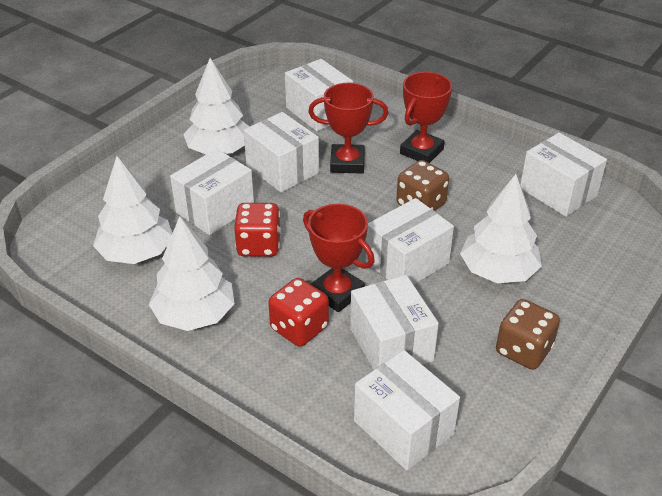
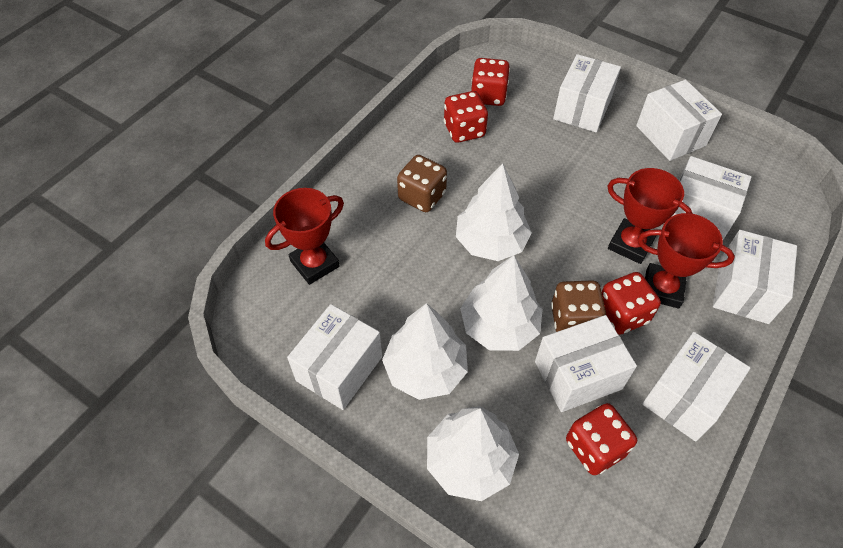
red dice: 2 -> 4

